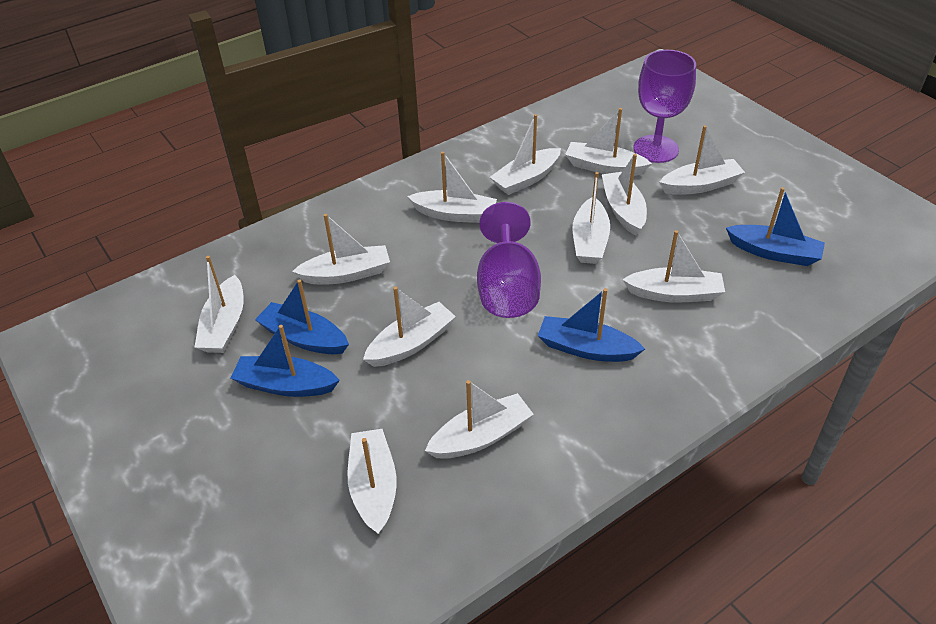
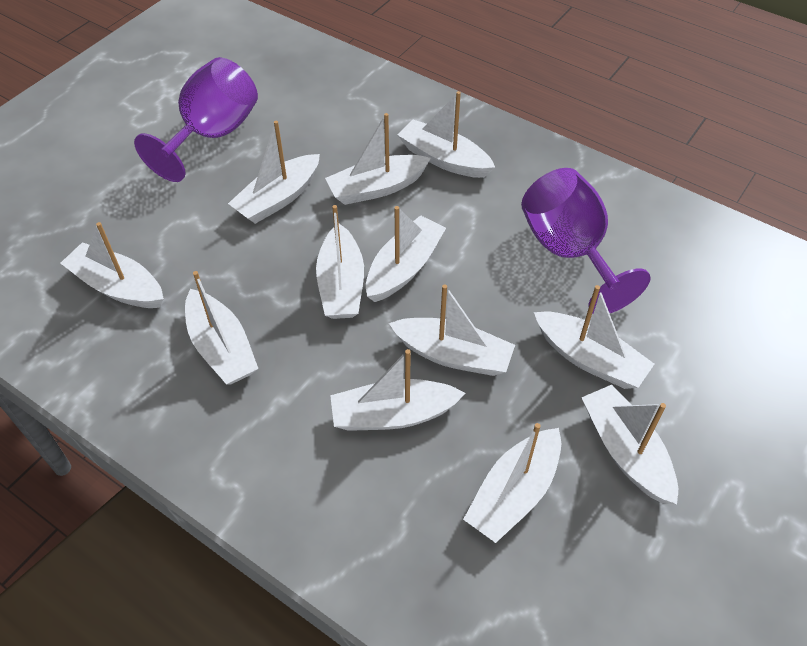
blue boat: 4 -> 0

